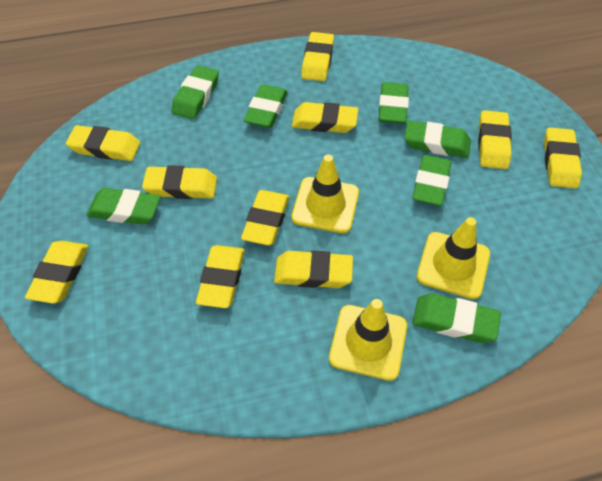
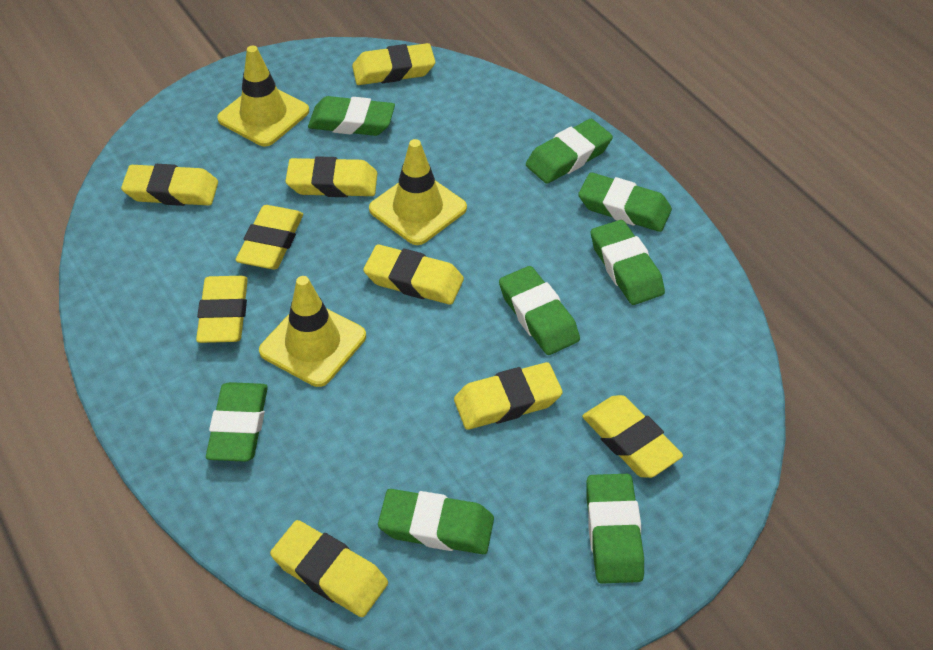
green eraser: 7 -> 8
yellow eraser: 10 -> 9

